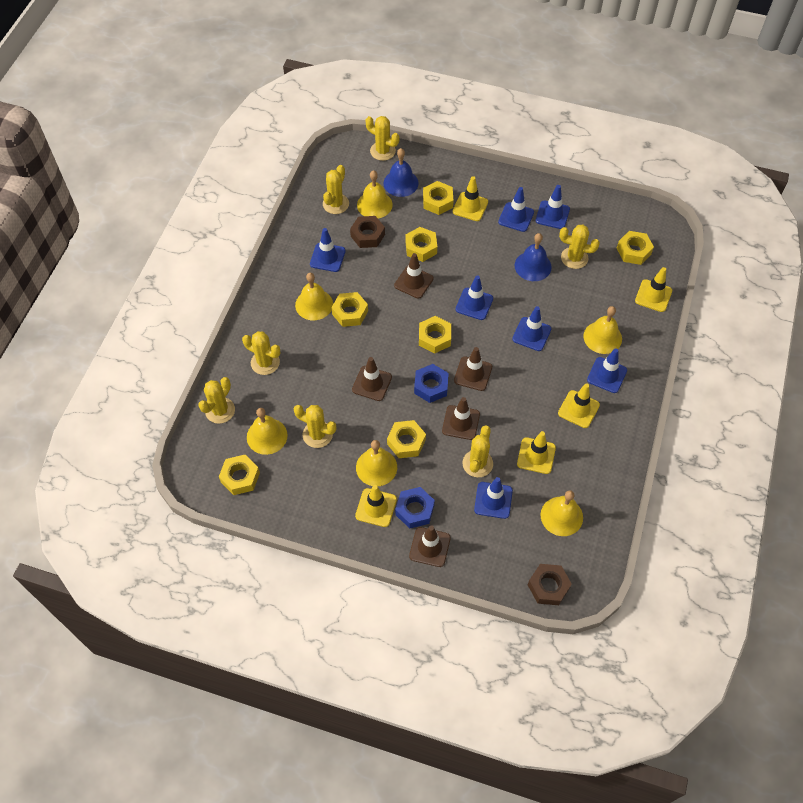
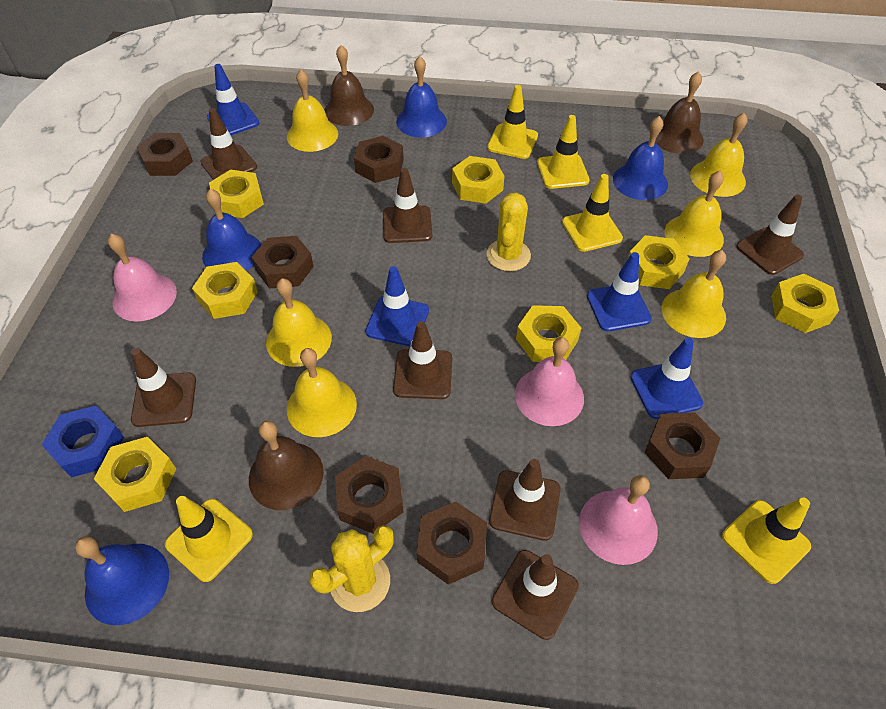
blue bell: 2 -> 4
blue nut: 2 -> 1
blue traffic cone: 7 -> 4
brown bell: 0 -> 3
brown nut: 2 -> 6
brown traffic cone: 5 -> 7
pink bell: 0 -> 3
yellow cactus: 7 -> 2

